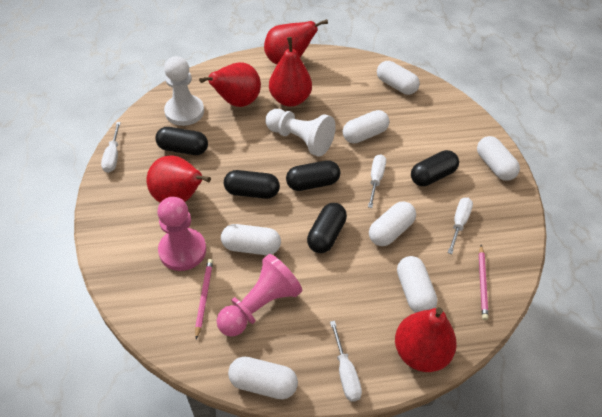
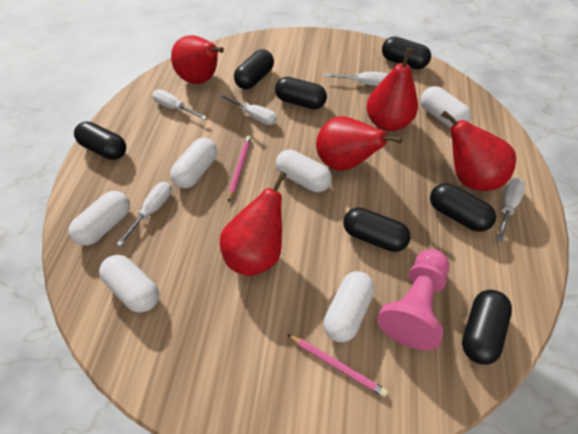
black capsule: 5 -> 7
pink pawn: 2 -> 1
white capsule: 7 -> 6
white pawn: 2 -> 0
white screwdriver: 4 -> 5

